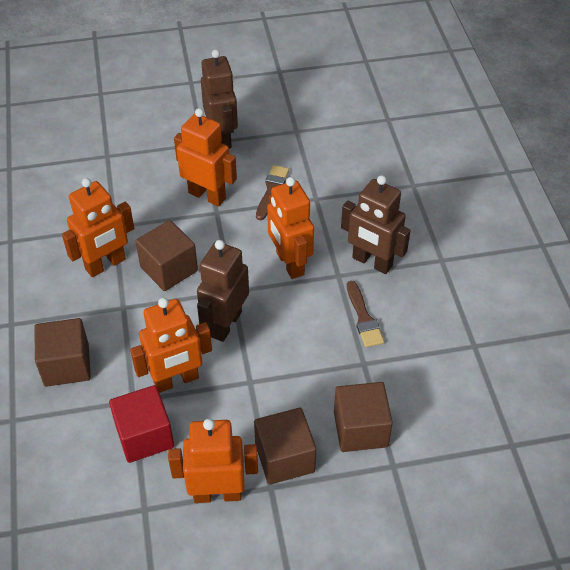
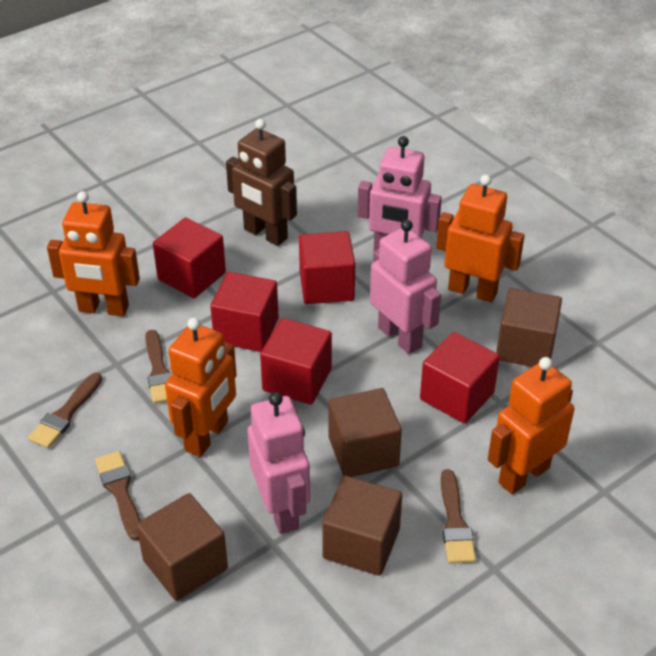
brown brush: 2 -> 4
brown robot: 3 -> 1
orange robot: 5 -> 4
pink robot: 0 -> 3
red cube: 1 -> 5

